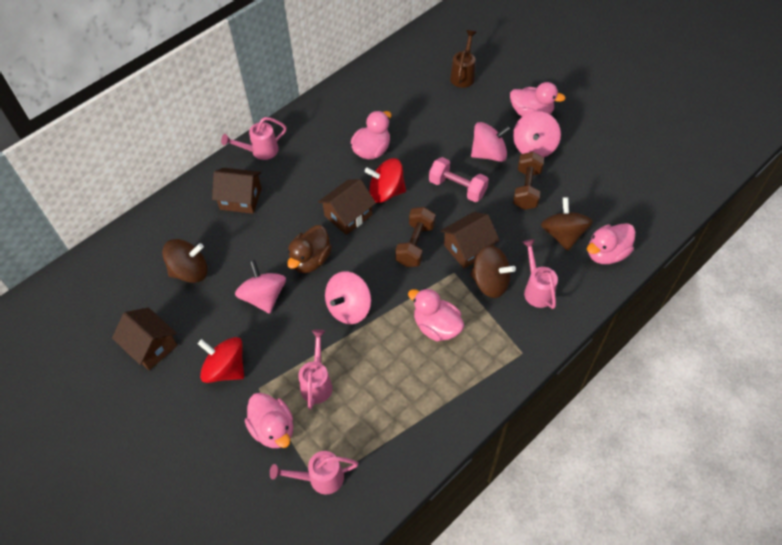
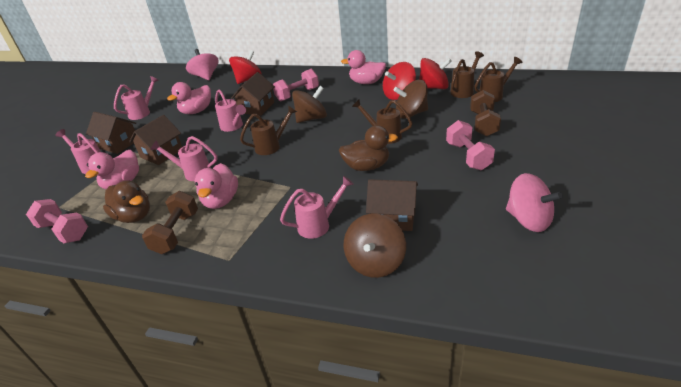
brown duck: 1 -> 2
brown watering can: 1 -> 4
pink duck: 5 -> 4
pink dumbbell: 1 -> 3
pink spinning top: 4 -> 2
pink watering can: 4 -> 5
red spinning top: 2 -> 3

